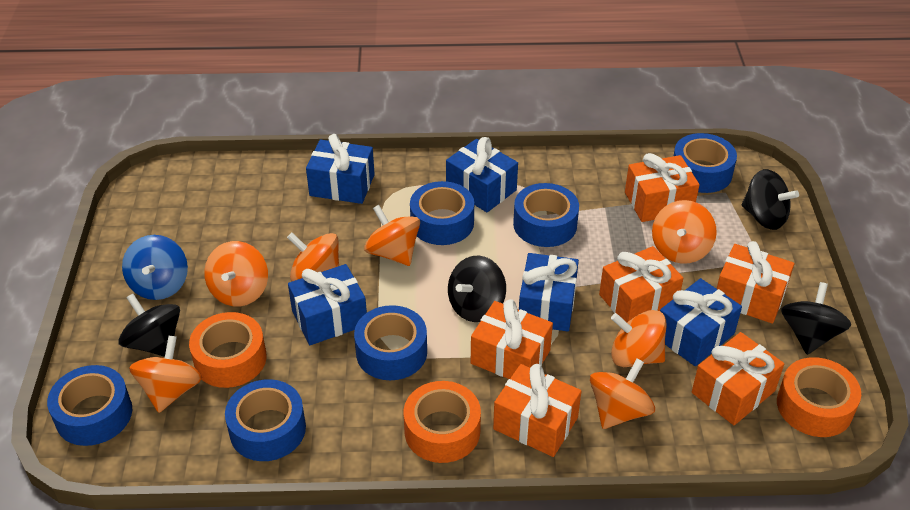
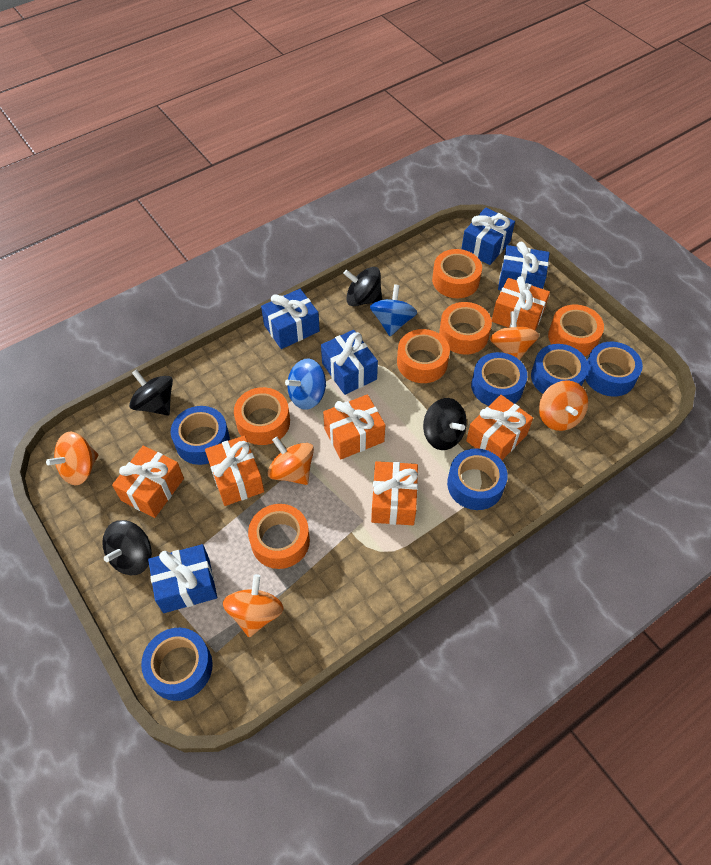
blue spinning top: 1 -> 2
orange spinning top: 7 -> 5
orange tape: 3 -> 6

